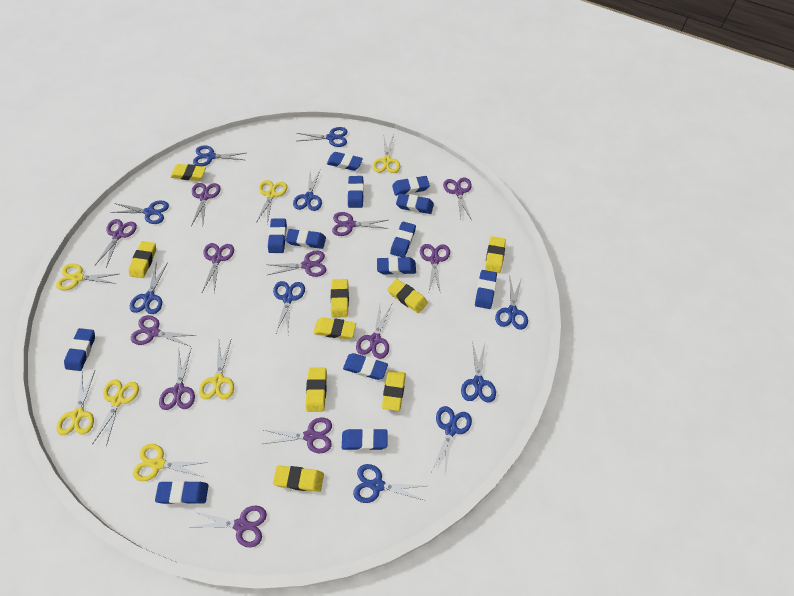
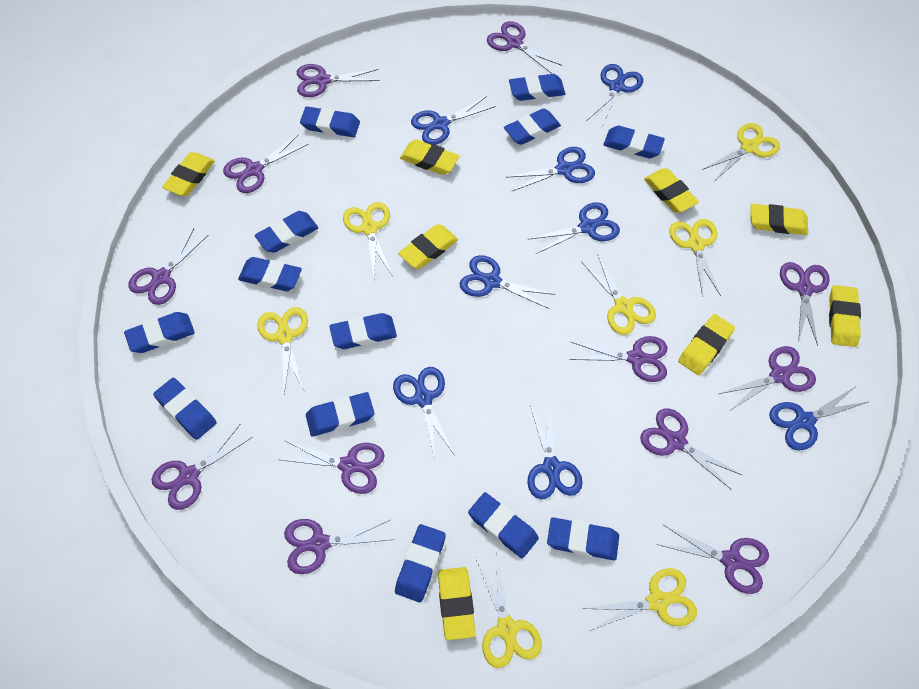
blue scissors: 10 -> 8
yellow eraser: 9 -> 8

